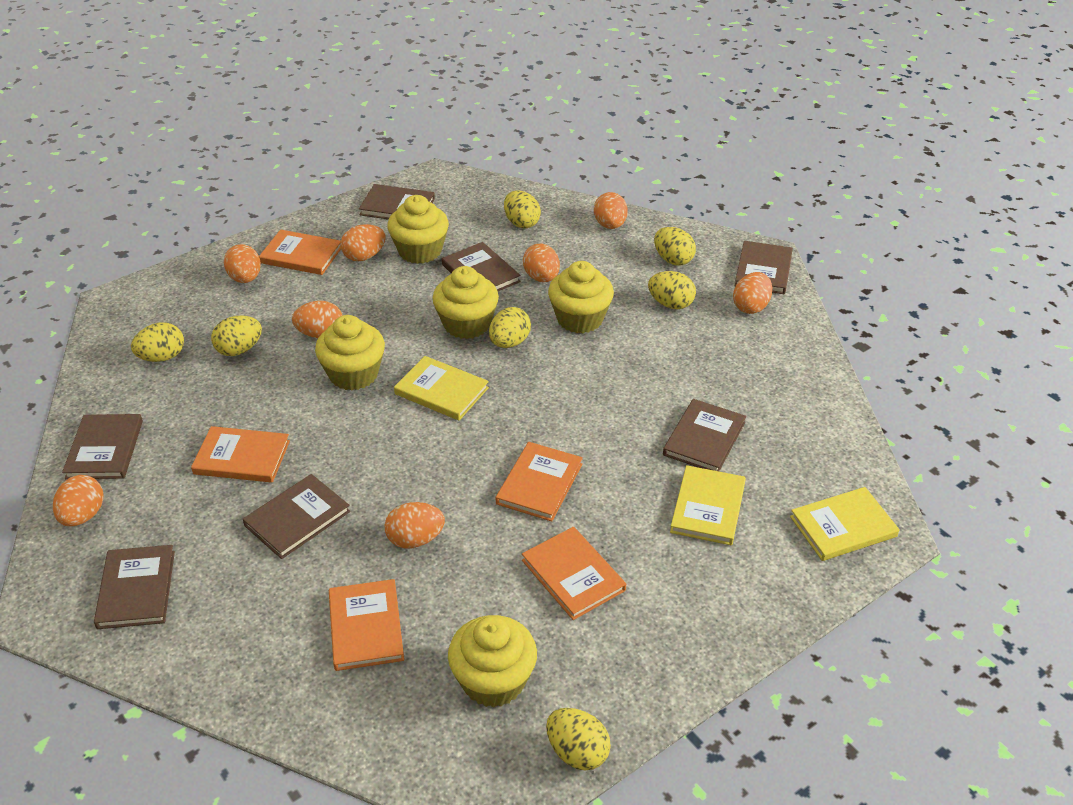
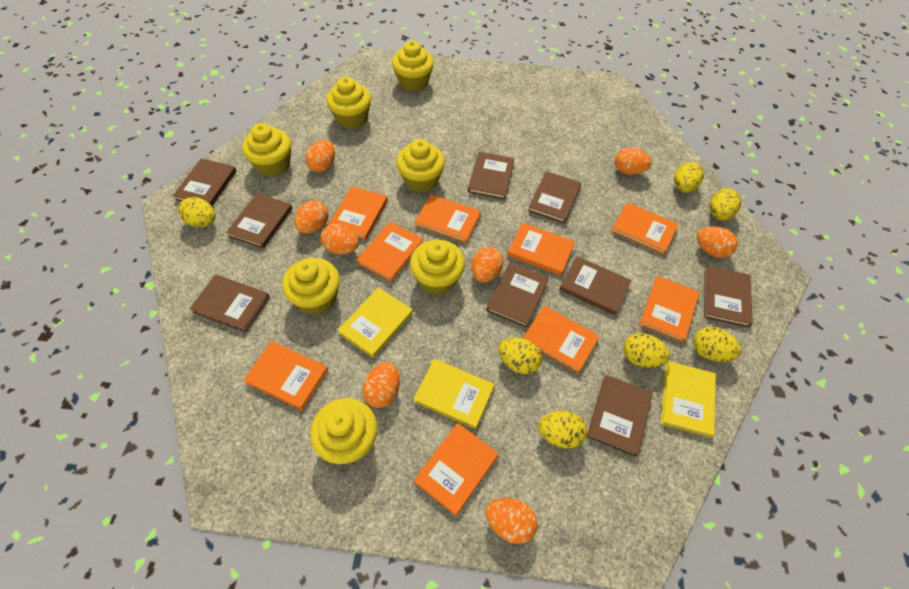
brown book: 7 -> 9
orange book: 5 -> 9
yellow cupcake: 5 -> 7

